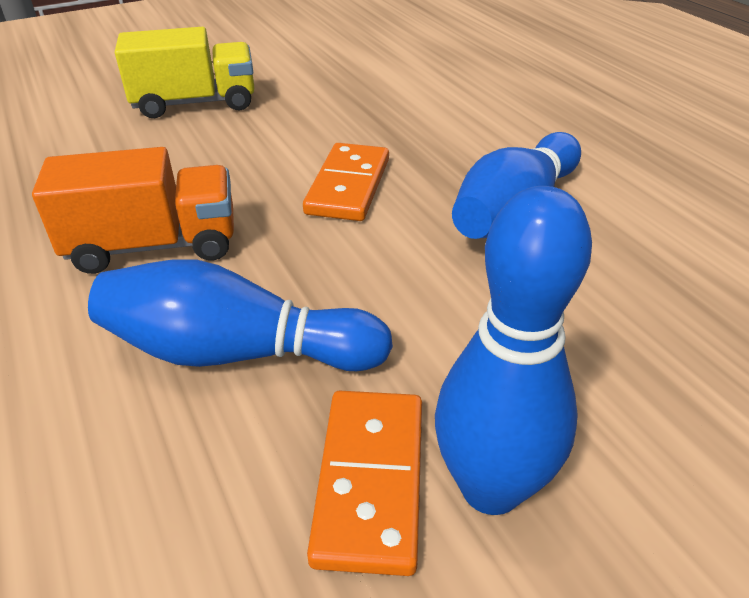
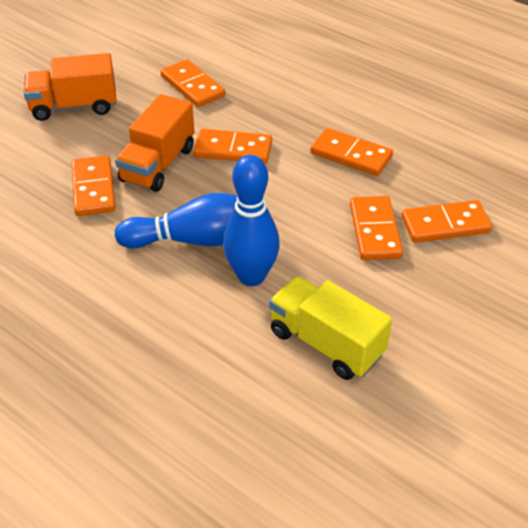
blue bowling pin: 3 -> 2
orange domino: 2 -> 6
orange truck: 1 -> 2

